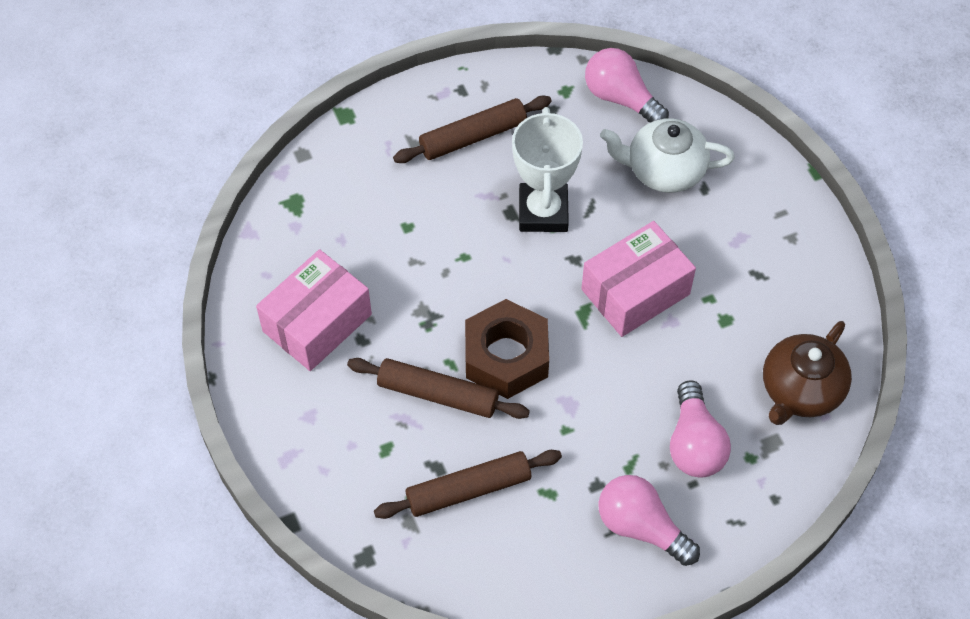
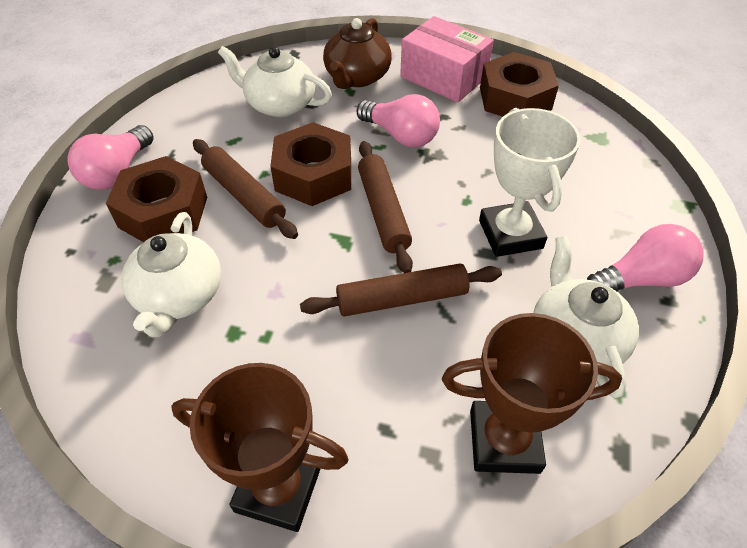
brown nut: 1 -> 3
brown trophy: 0 -> 2
pink box: 2 -> 1
white teapot: 1 -> 3

